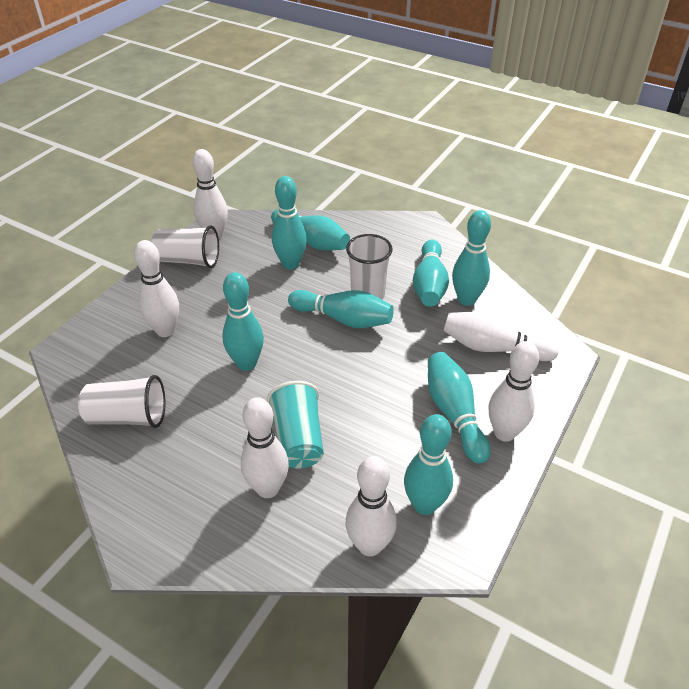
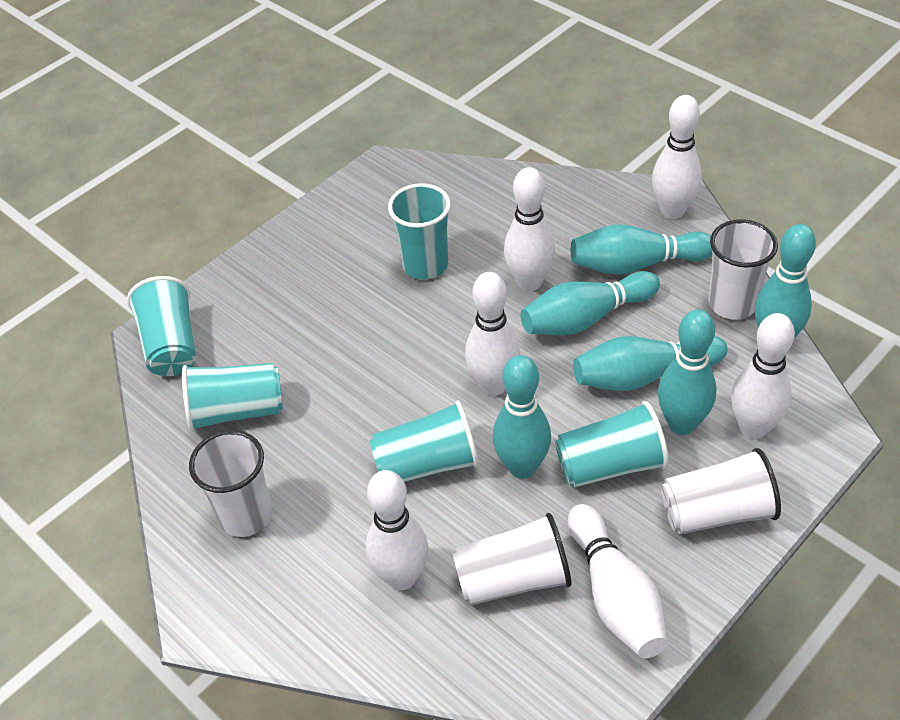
turquoise bowling pin: 8 -> 6
turquoise cup: 1 -> 5
white cup: 3 -> 4

